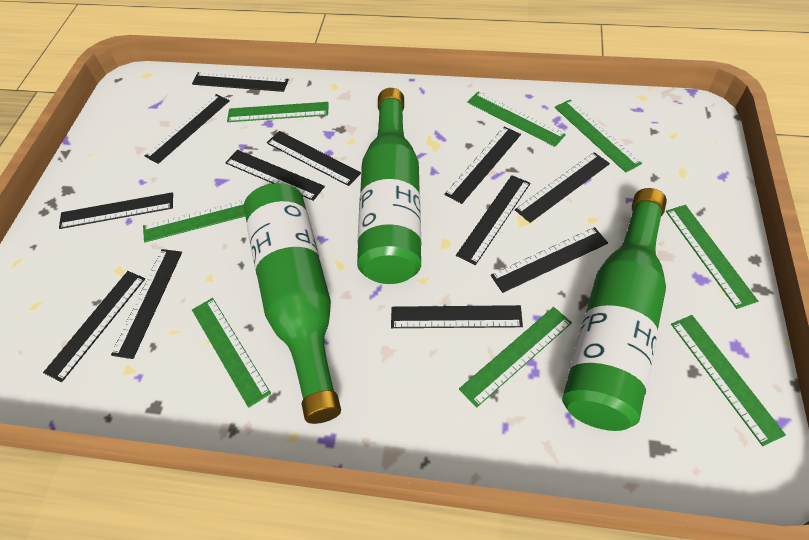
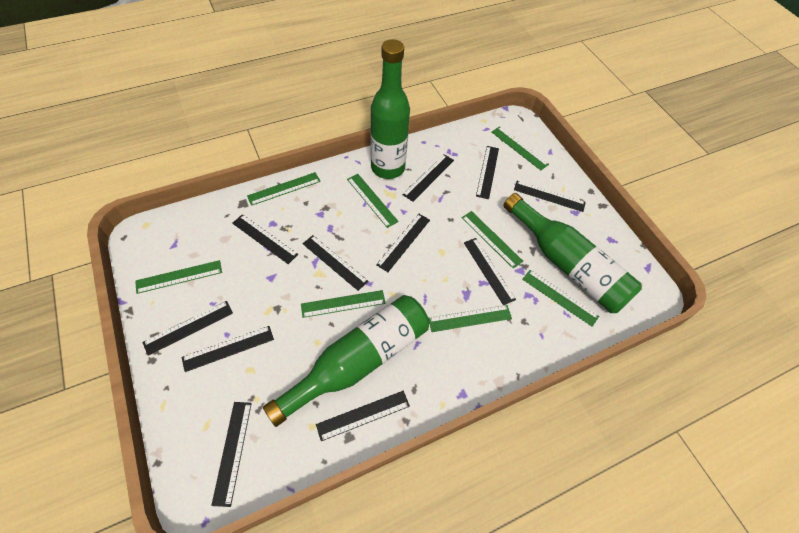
black ruler: 12 -> 11

